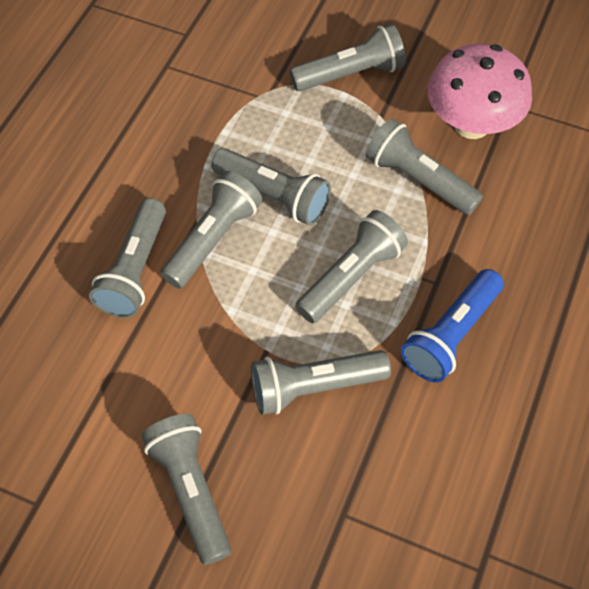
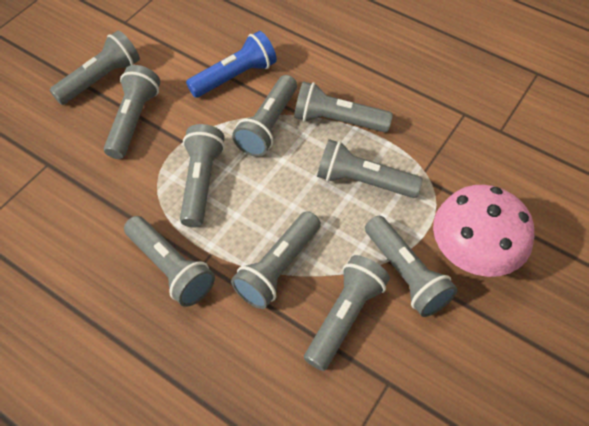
grey flashlight: 8 -> 10

